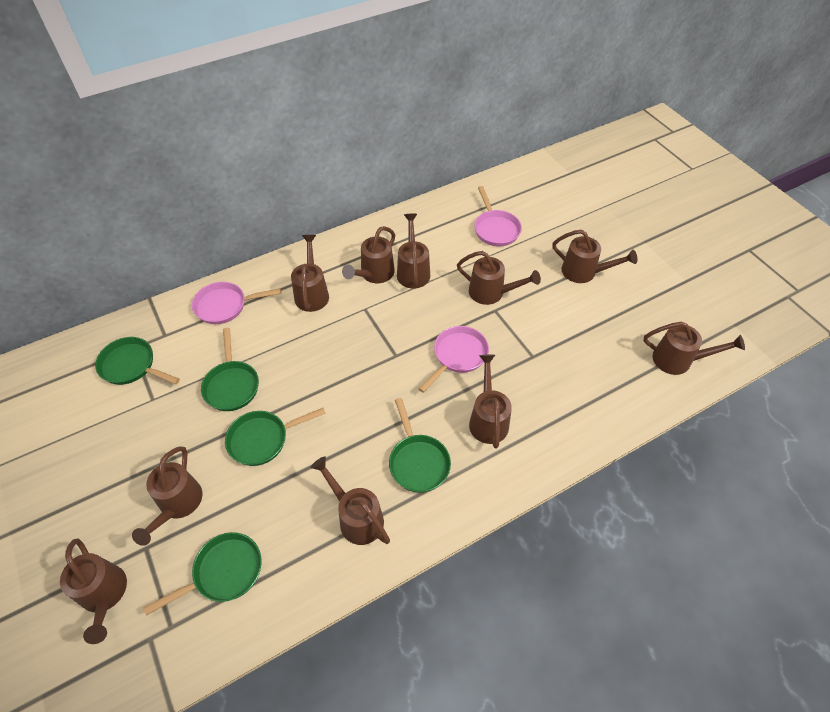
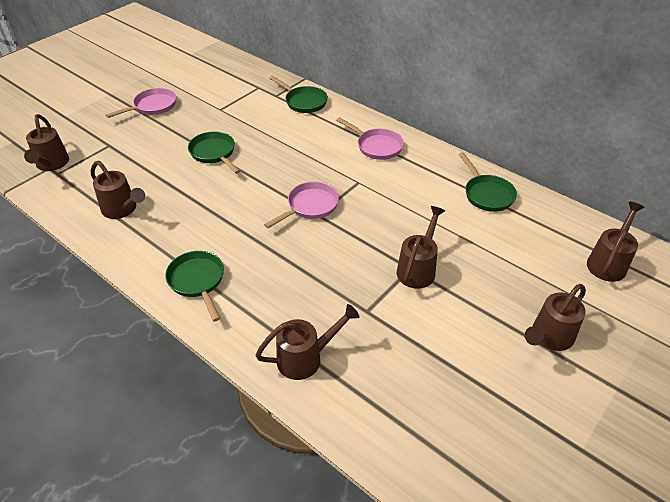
brown watering can: 10 -> 6
green pan: 5 -> 4

